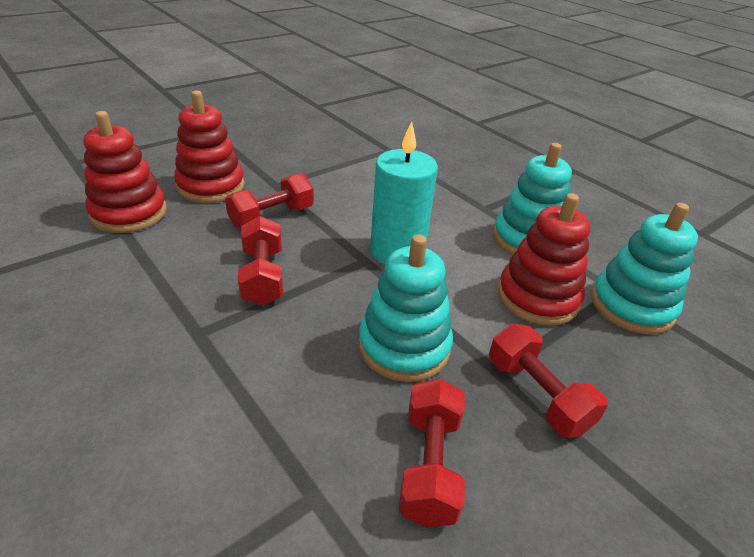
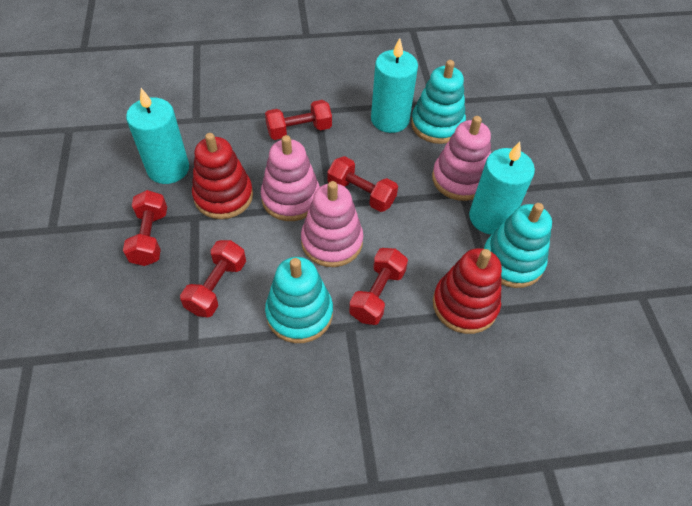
pink stacking toy: 0 -> 3
red dumbbell: 4 -> 5
red stacking toy: 3 -> 2
turquoise candle: 1 -> 3

